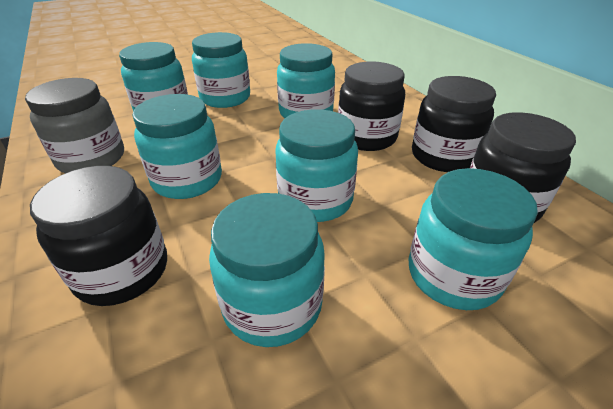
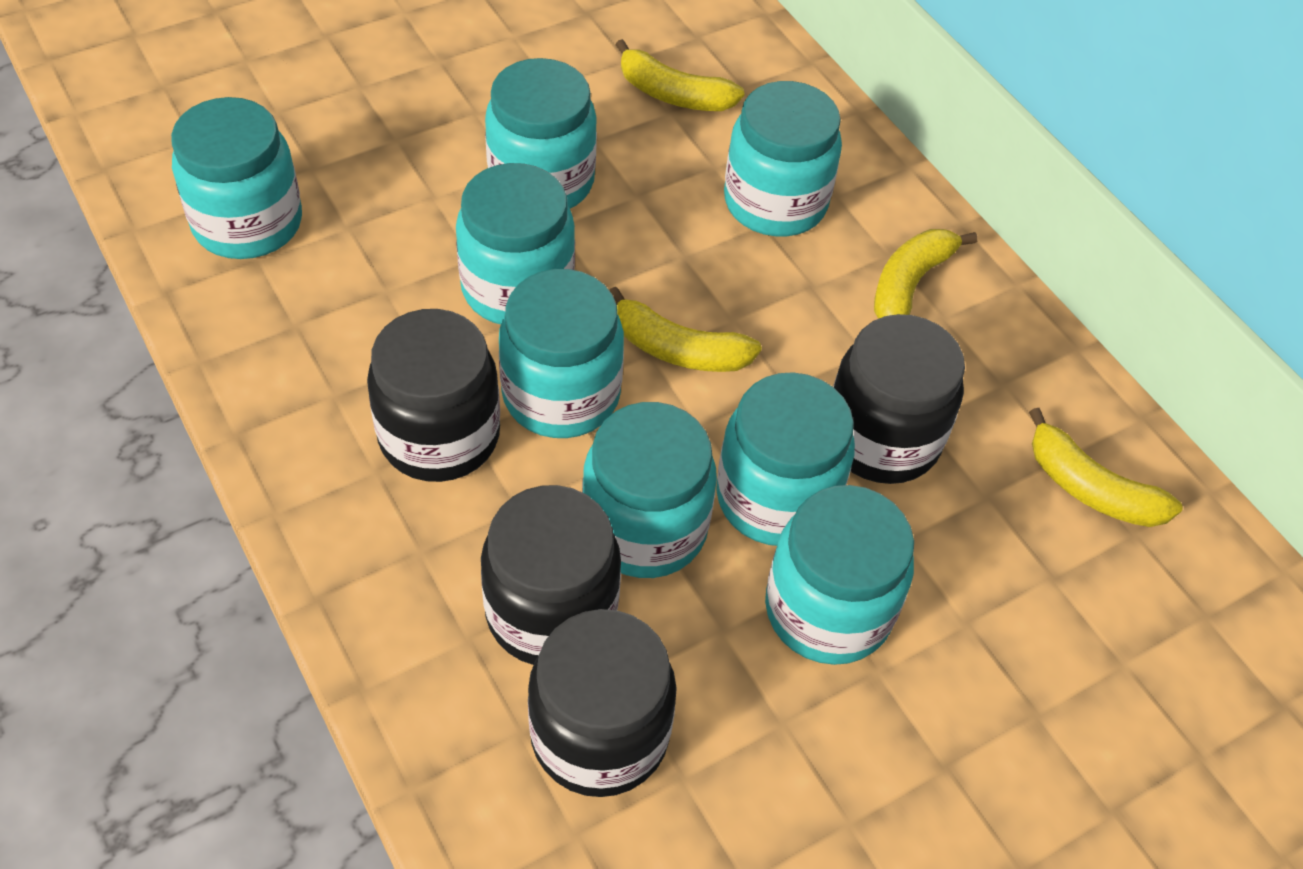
grey jar: 1 -> 0
turquoise jar: 7 -> 8
yellow banana: 0 -> 4

